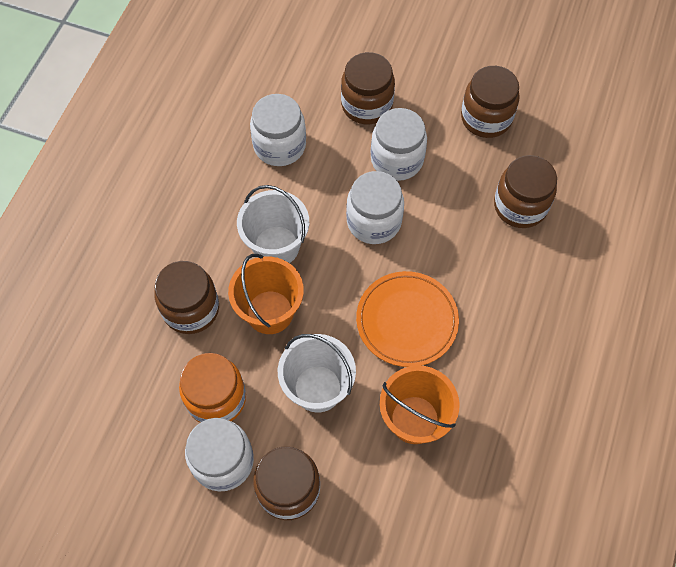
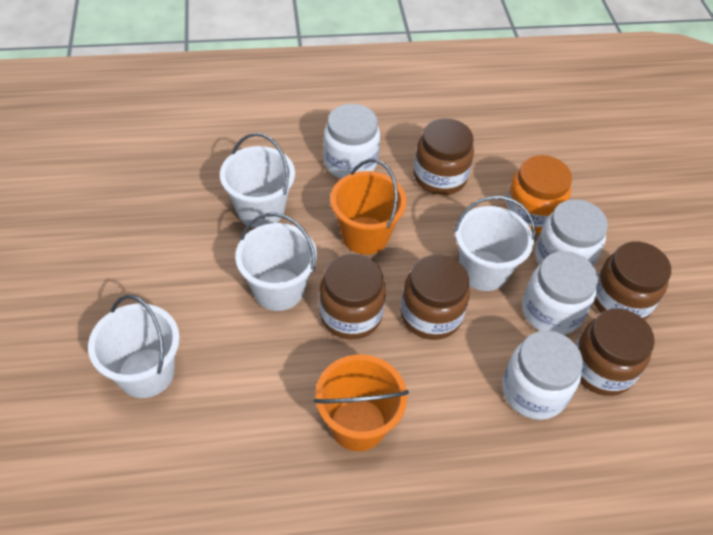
orange plate: 1 -> 0
white bucket: 2 -> 4

